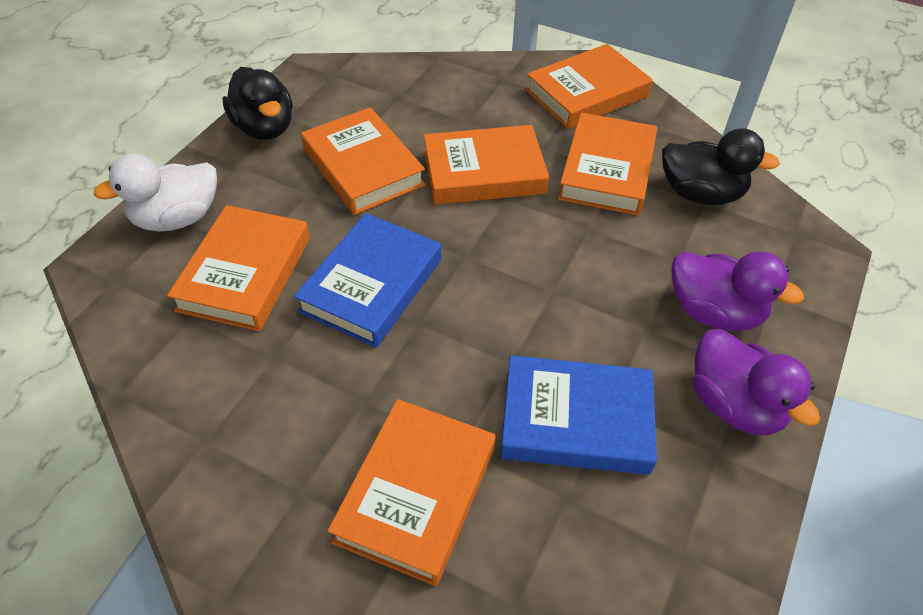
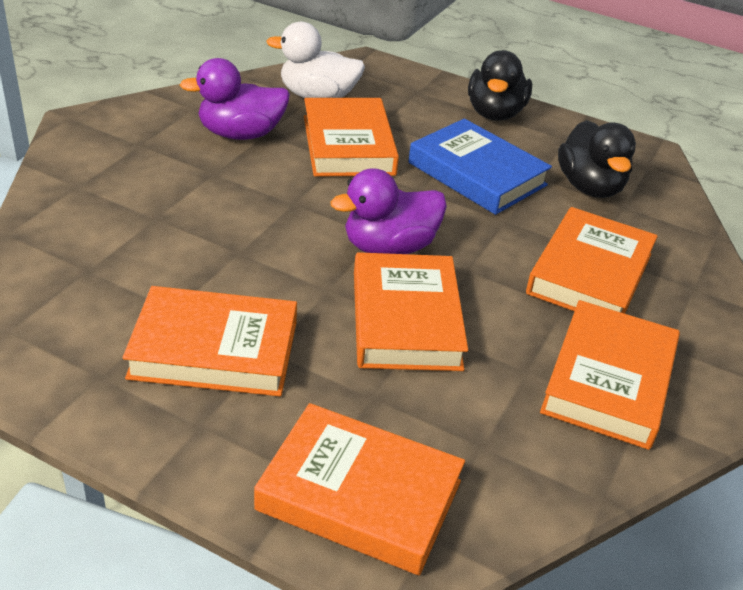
blue book: 2 -> 1

